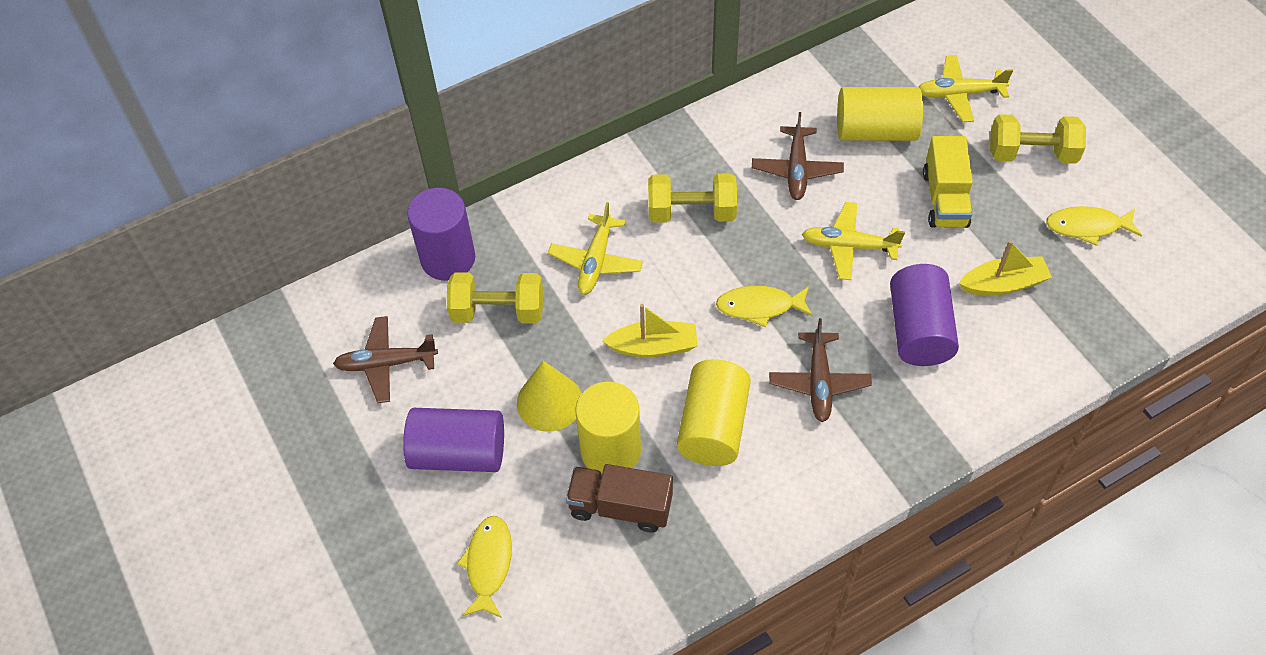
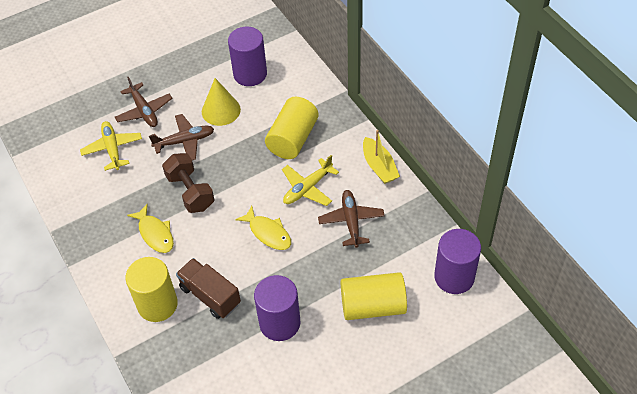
brown dumbbell: 0 -> 1
yellow boat: 2 -> 1
yellow dumbbell: 3 -> 0
yellow fish: 3 -> 2
yellow plane: 3 -> 2
yellow truck: 1 -> 0

